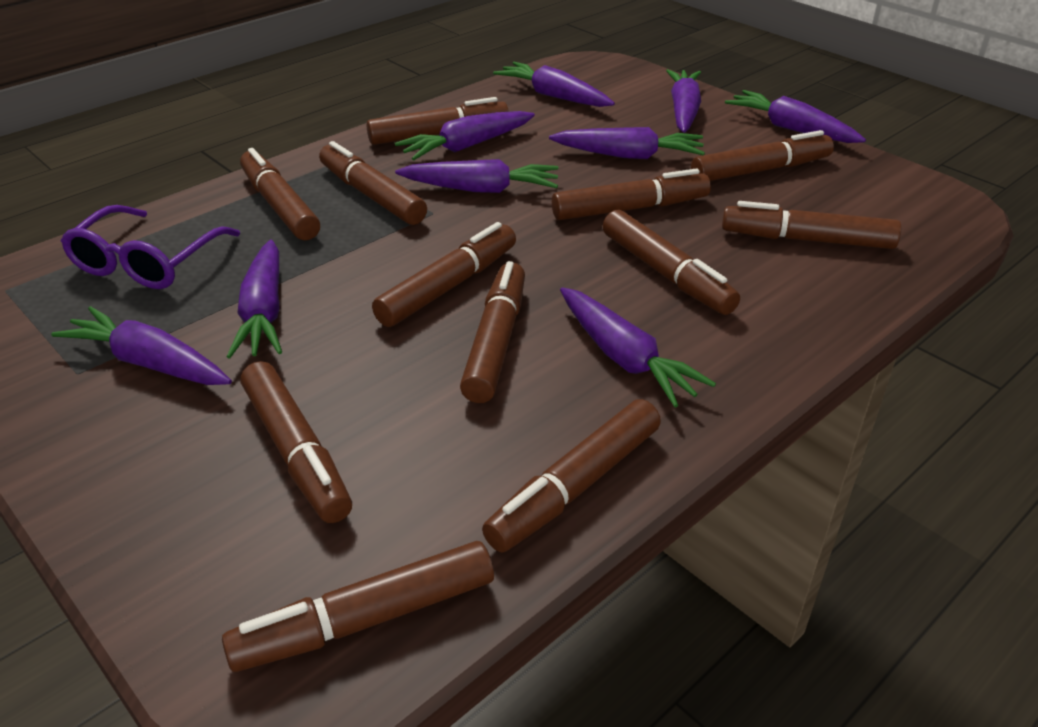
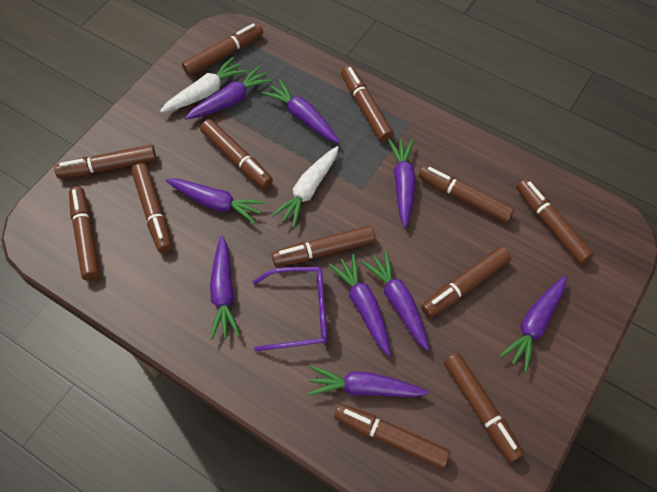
white carrot: 0 -> 2

